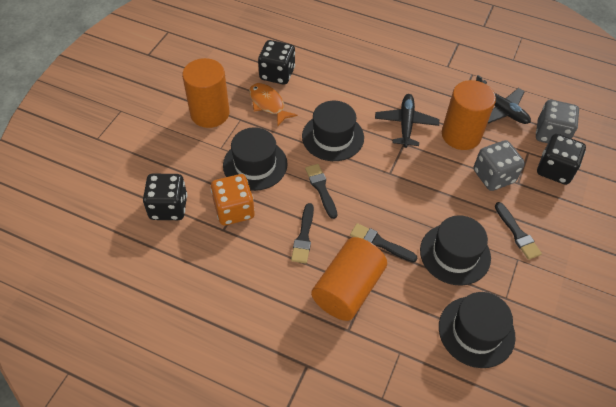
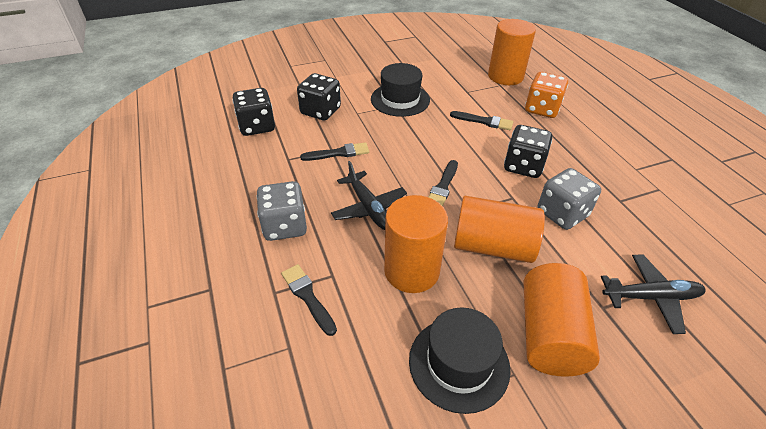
black hat: 4 -> 2
orange cylinder: 3 -> 4
orange fish: 1 -> 0

